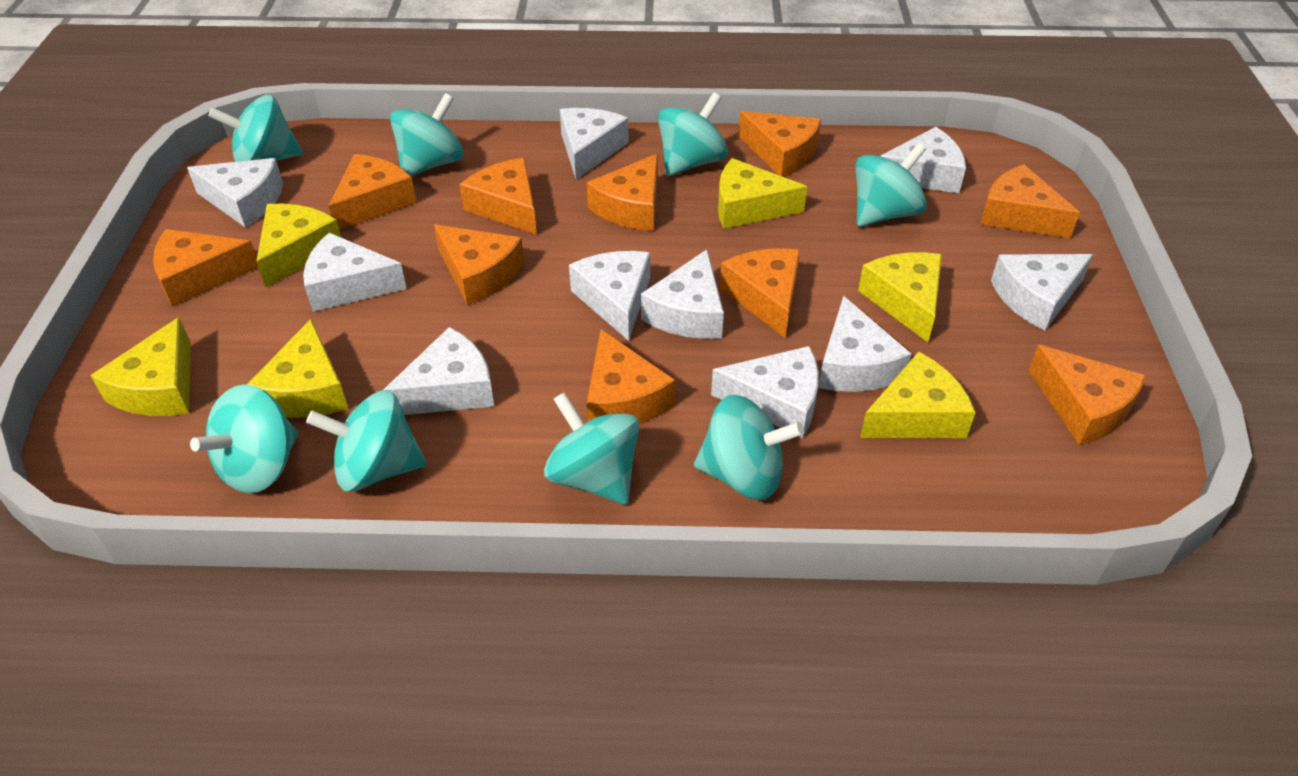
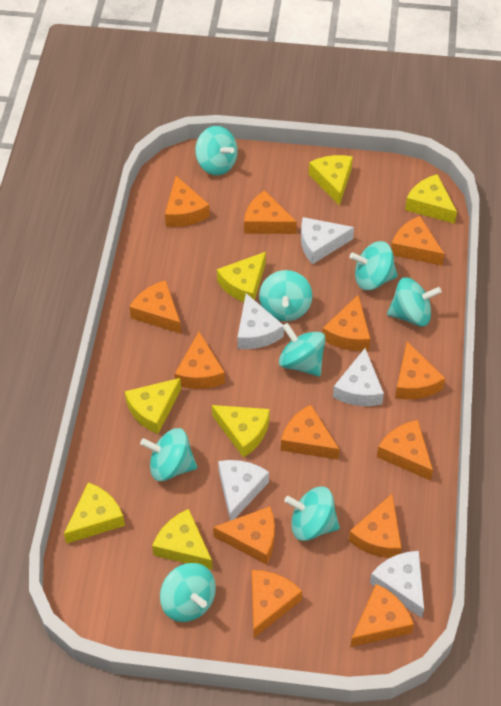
orange cheese: 10 -> 13
white cheese: 10 -> 5
yellow cheese: 6 -> 7

